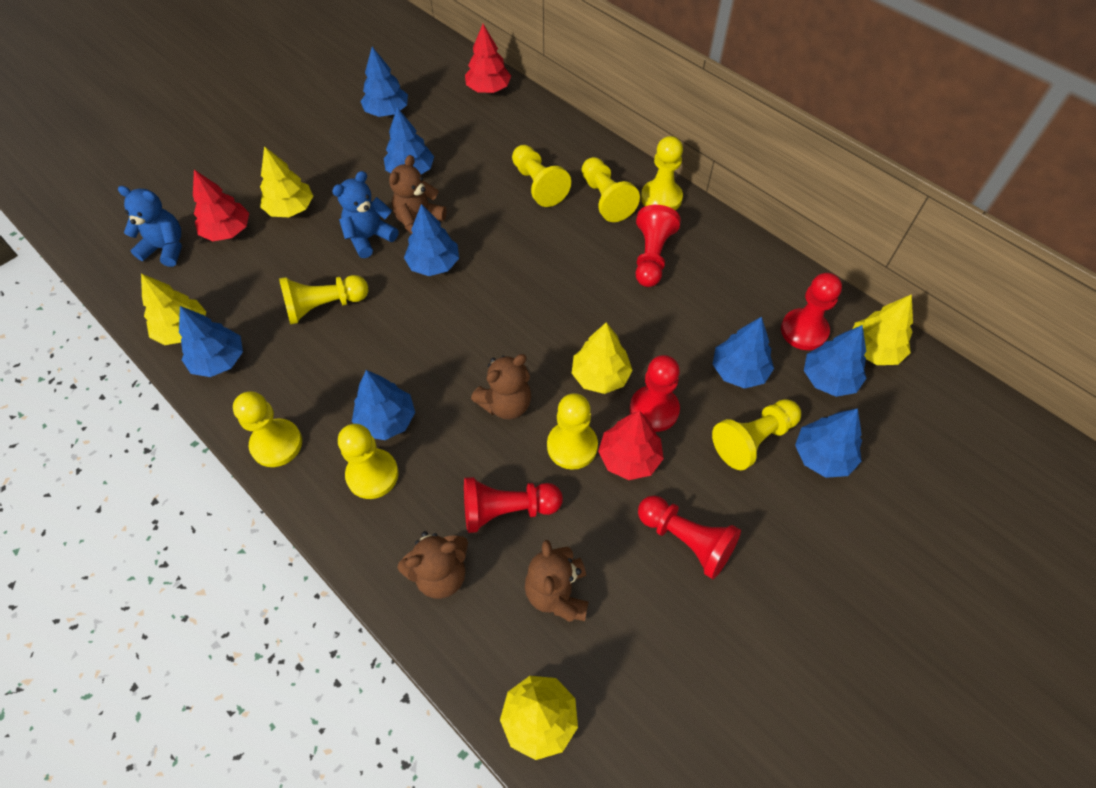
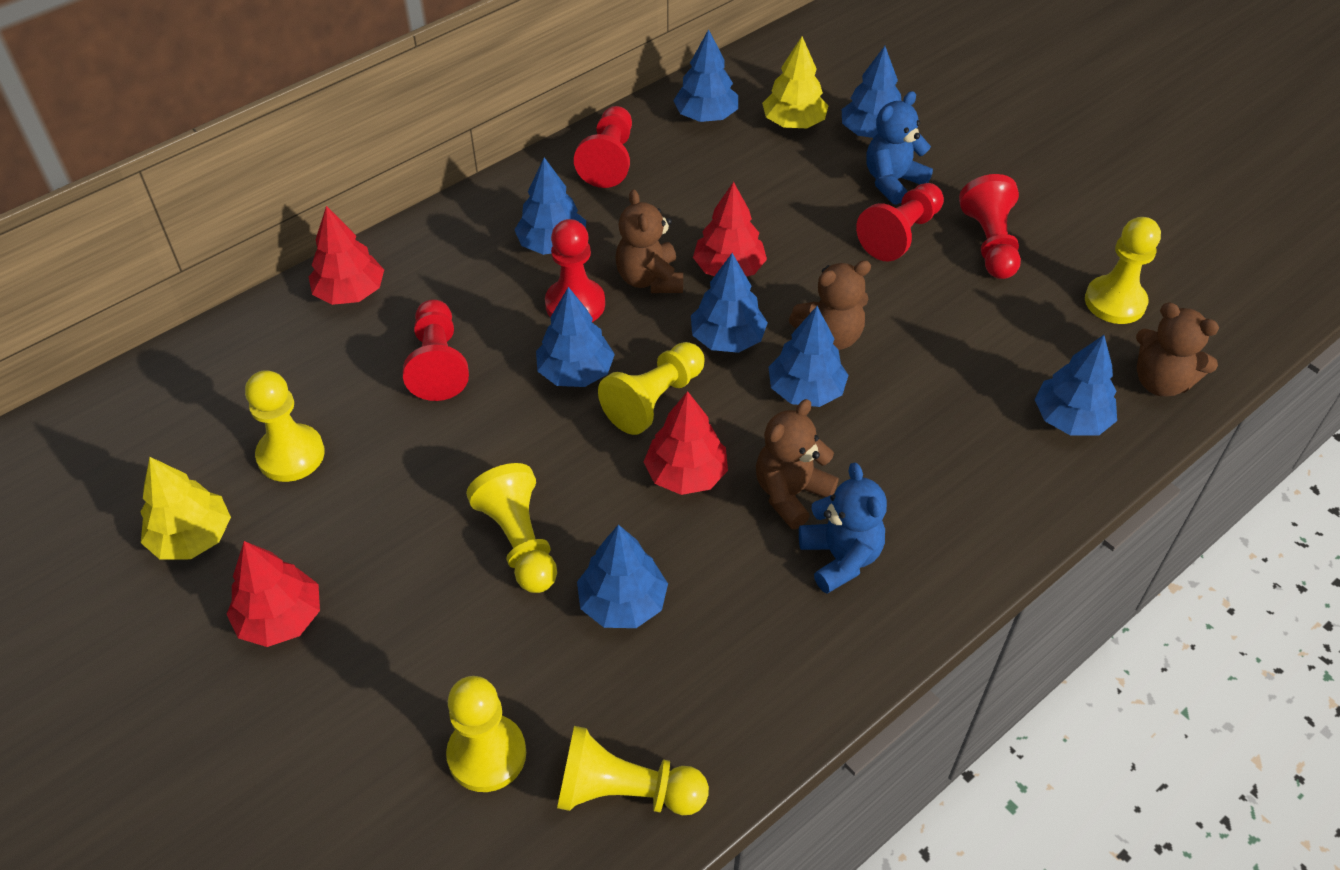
red tree: 3 -> 4
yellow pawn: 8 -> 6
yellow tree: 5 -> 2

